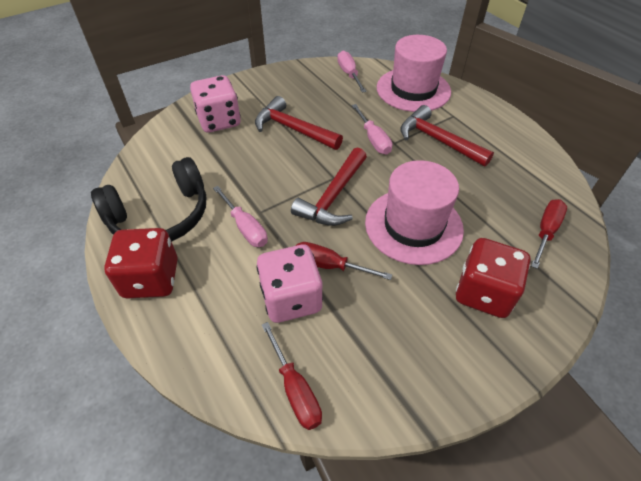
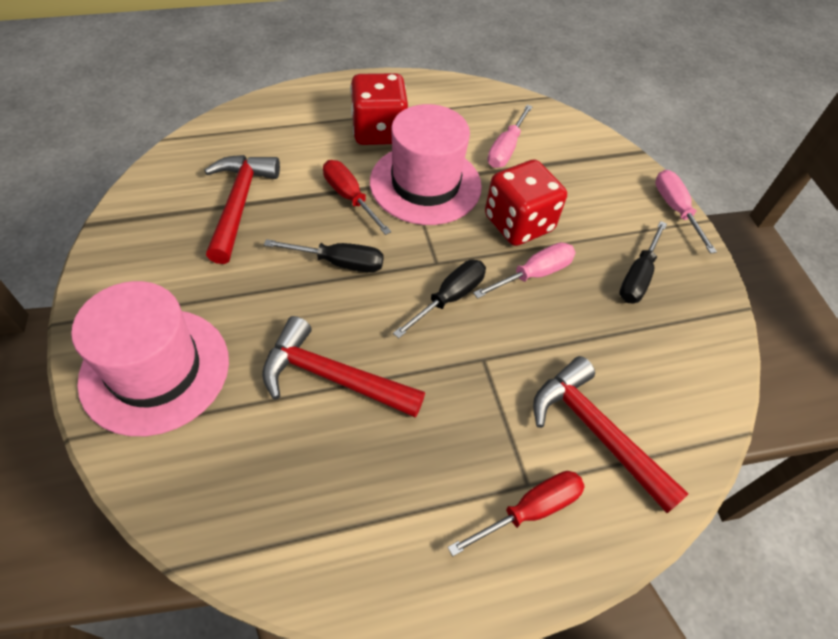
black headphones: 1 -> 0
black screwdriver: 0 -> 3
pink dice: 2 -> 0
red screwdriver: 3 -> 2

